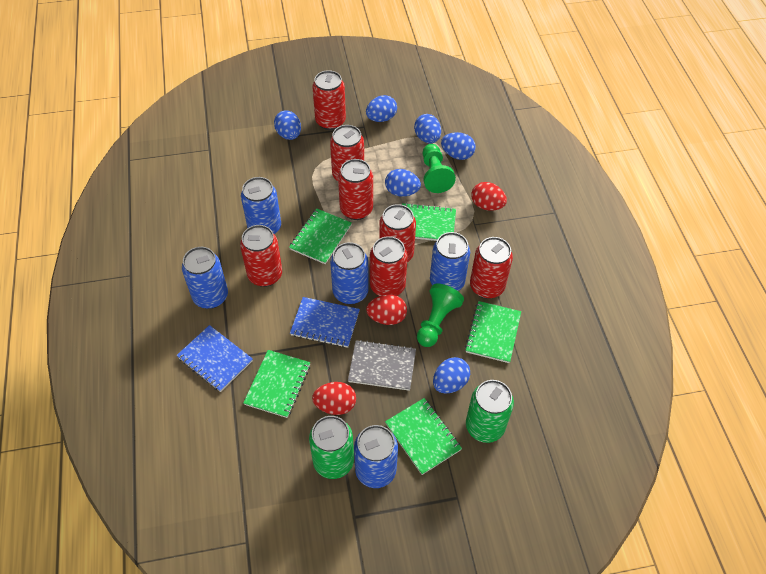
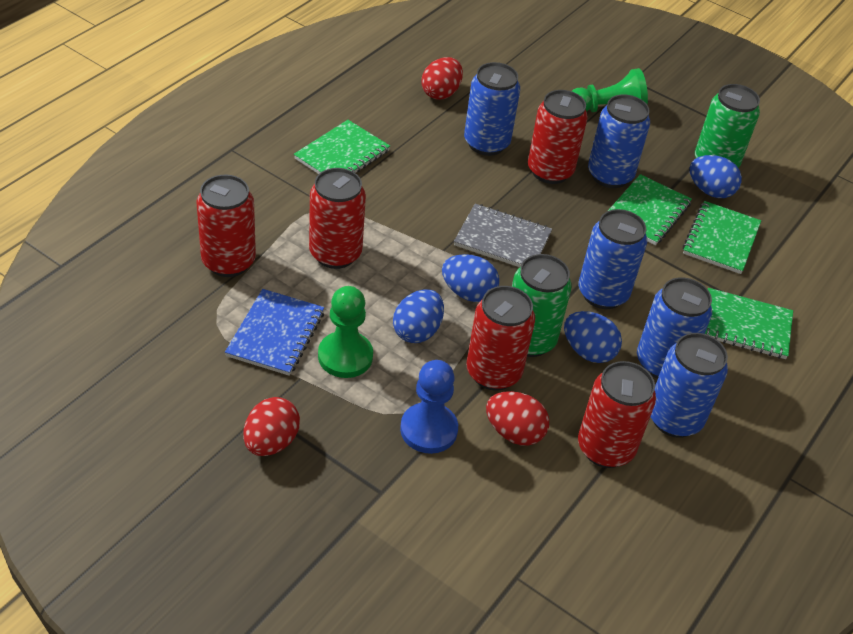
blue egg: 6 -> 4
blue notebook: 2 -> 1
blue pawn: 0 -> 1
green notebook: 5 -> 4
red can: 7 -> 5

